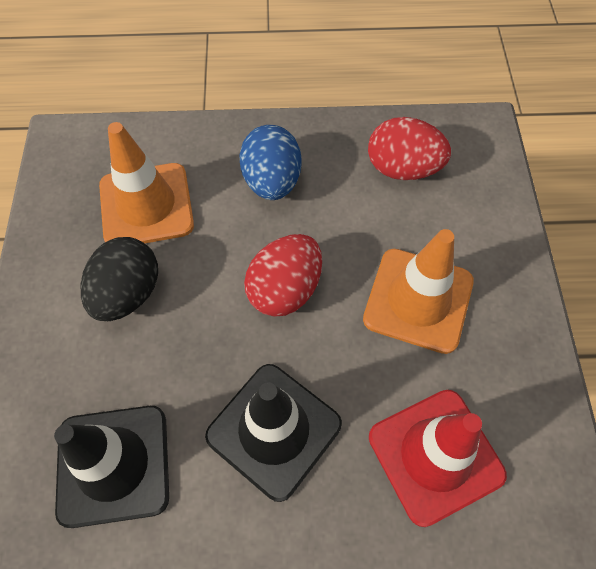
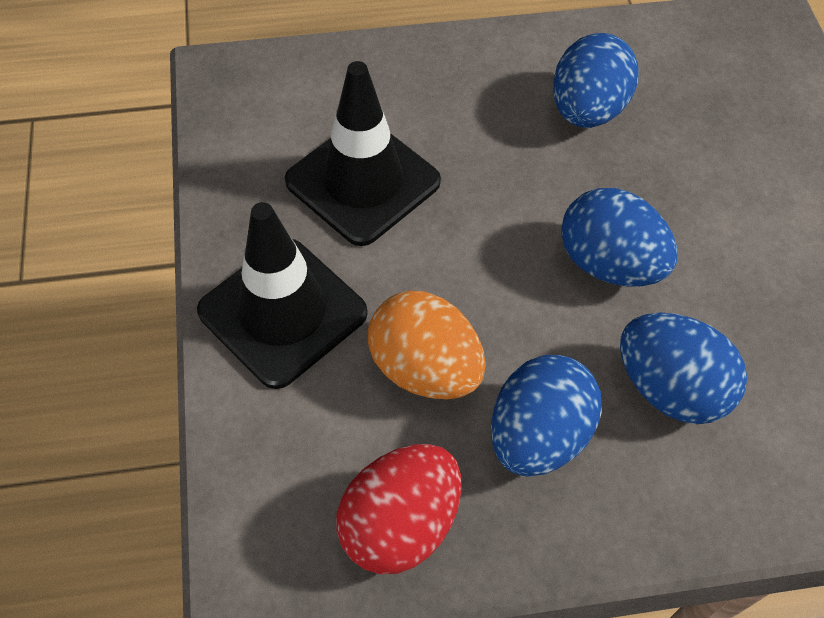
black egg: 1 -> 0
blue egg: 1 -> 4
orange egg: 0 -> 1
orange traffic cone: 2 -> 0
red egg: 2 -> 1
red traffic cone: 1 -> 0

